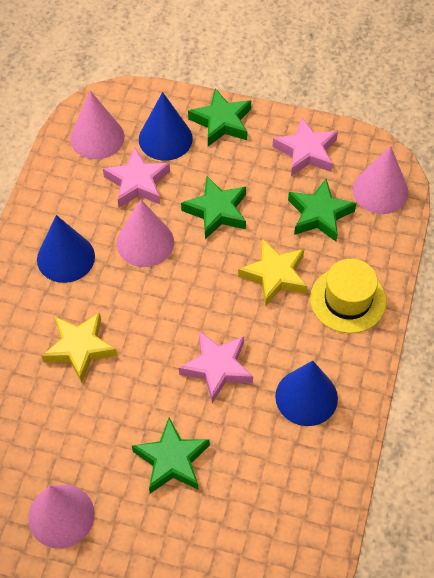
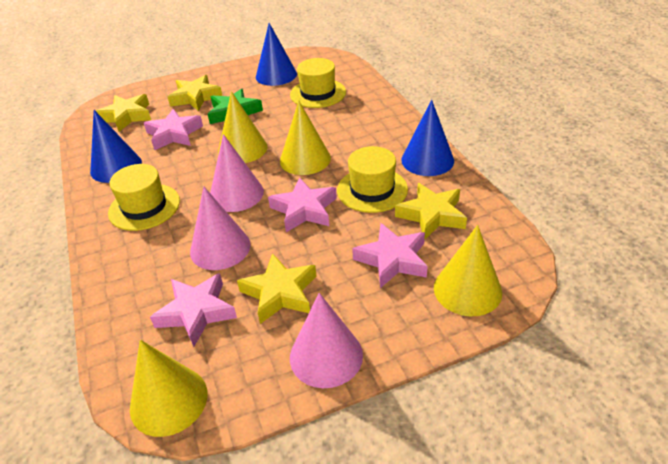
green star: 4 -> 1
pink cone: 4 -> 3
pink star: 3 -> 4
yellow cone: 0 -> 4
yellow hat: 1 -> 3
yellow star: 2 -> 4

